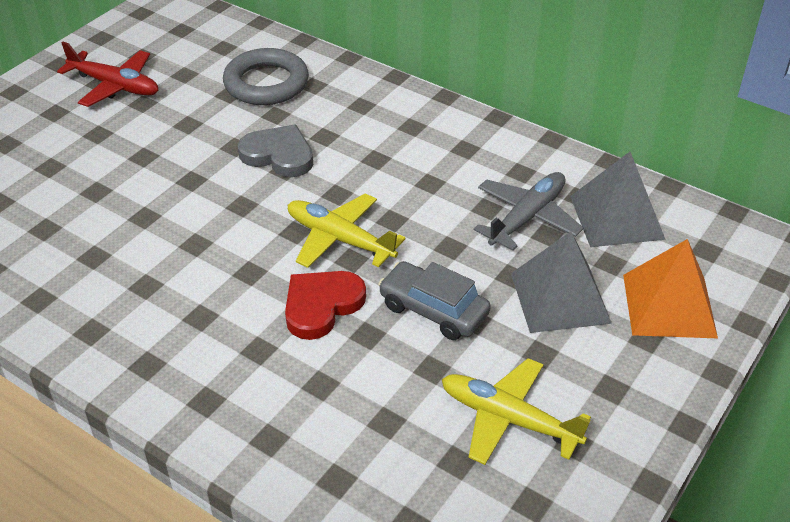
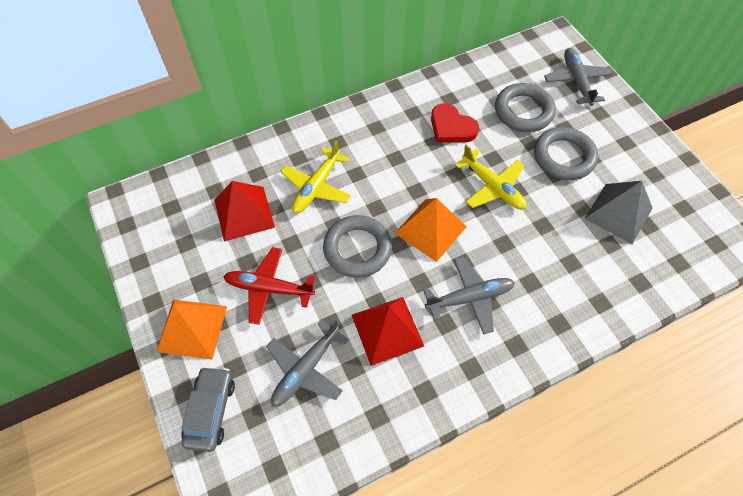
grey heart: 1 -> 0
grey plane: 1 -> 3
grey pyramid: 2 -> 1
grey ring: 1 -> 3
orange pyramid: 1 -> 2
red pyramid: 0 -> 2

